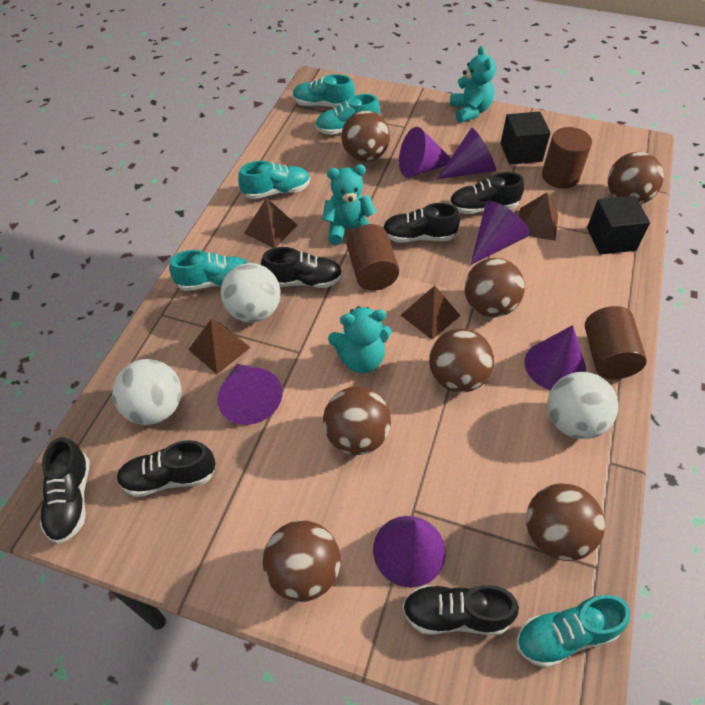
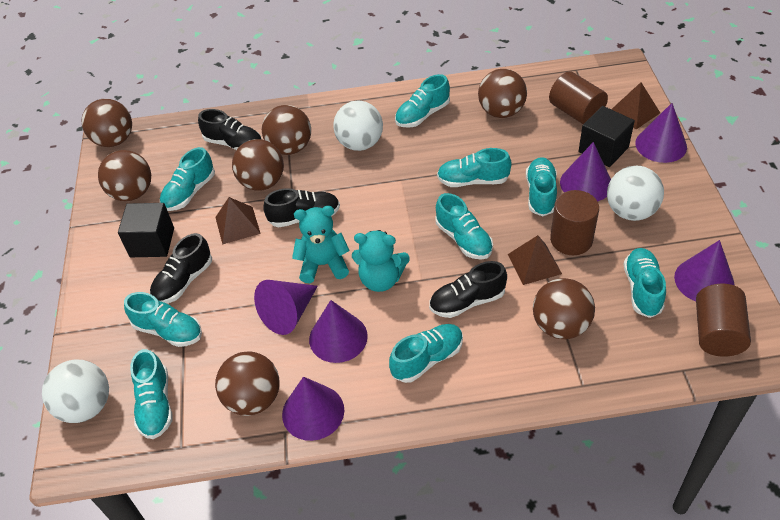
black shoe: 6 -> 4
brown pyramid: 4 -> 3
turquoise shoe: 5 -> 9
turquoise teddy bear: 3 -> 2

